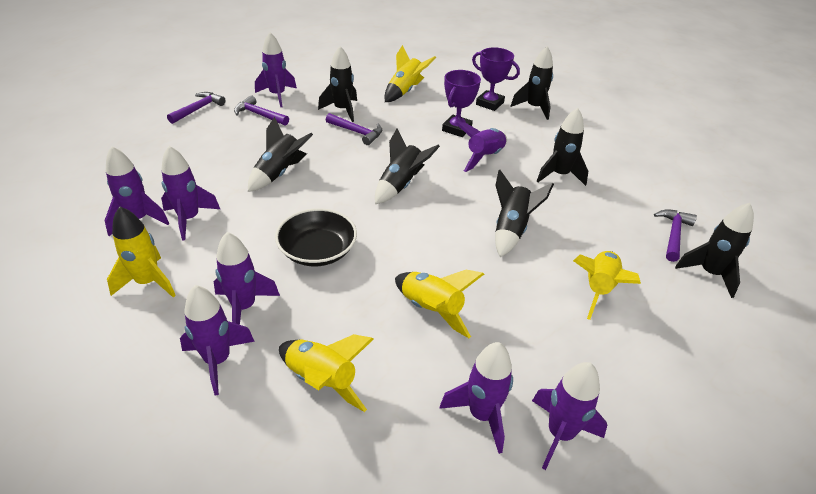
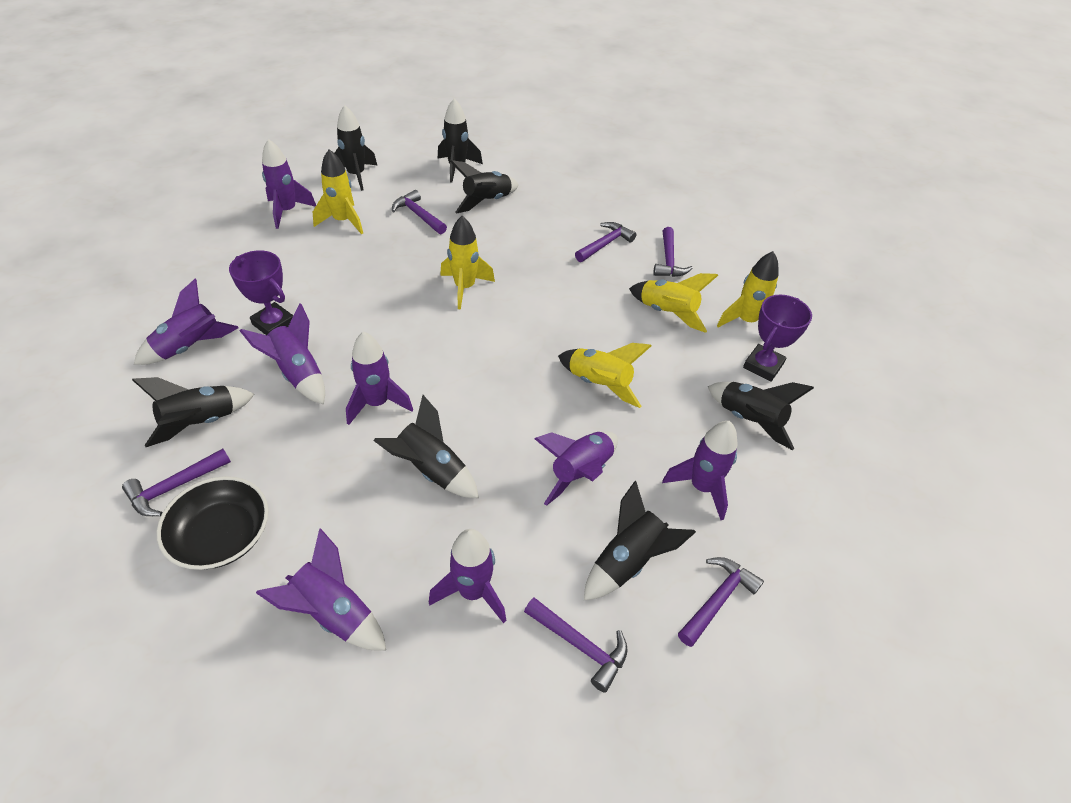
purple hammer: 4 -> 6

